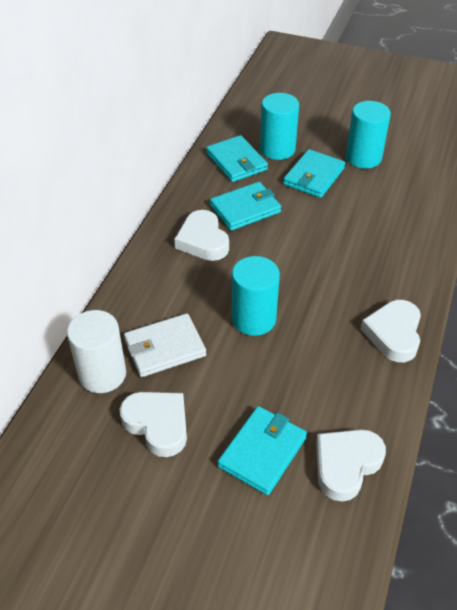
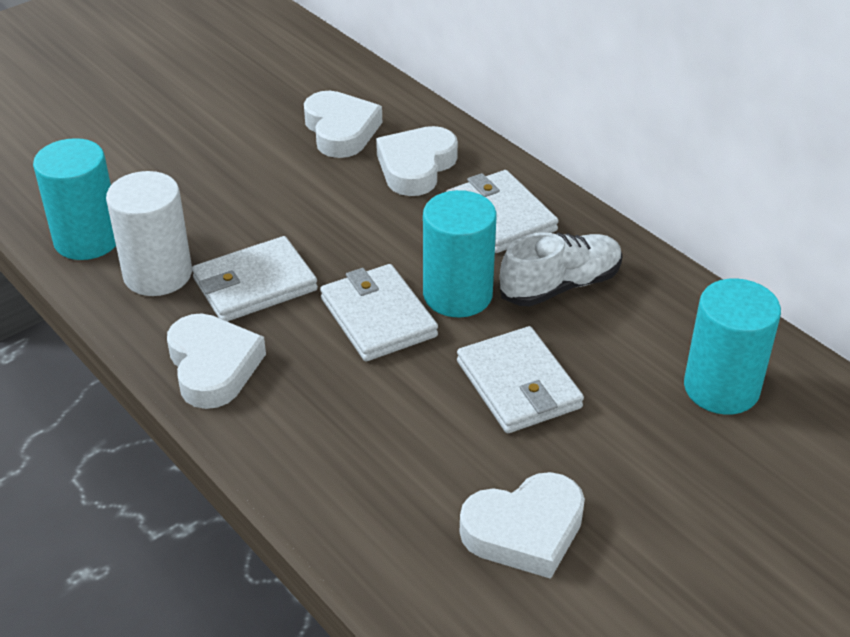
turquoise wallet: 4 -> 0
white shoe: 0 -> 1
white wallet: 1 -> 4

